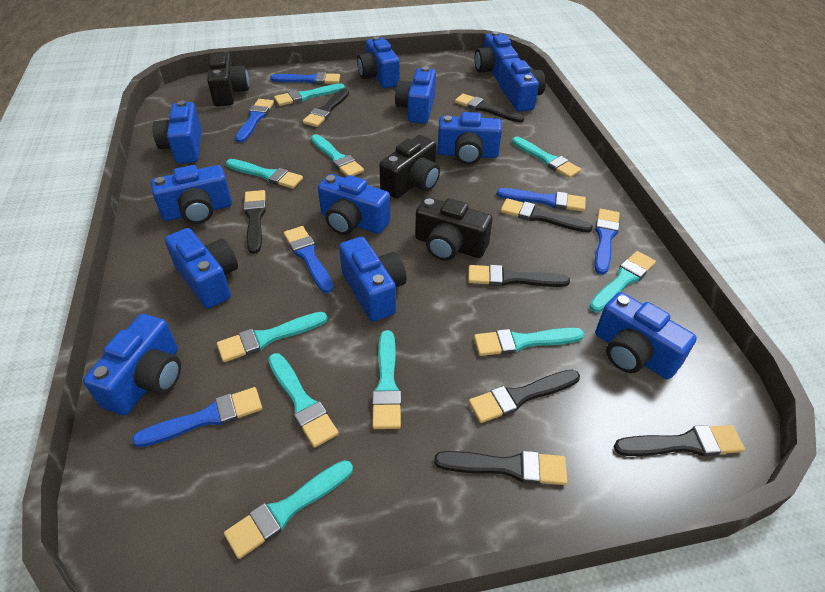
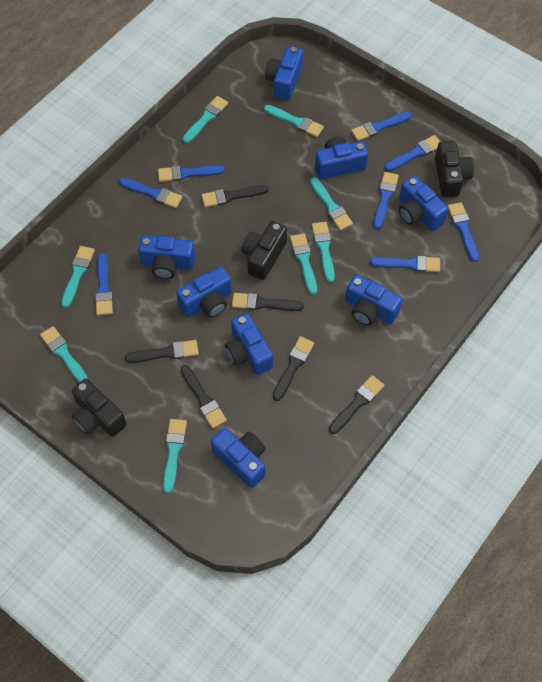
black brush: 8 -> 6
blue brush: 6 -> 8
blue camera: 12 -> 8
turquoise brush: 10 -> 8

